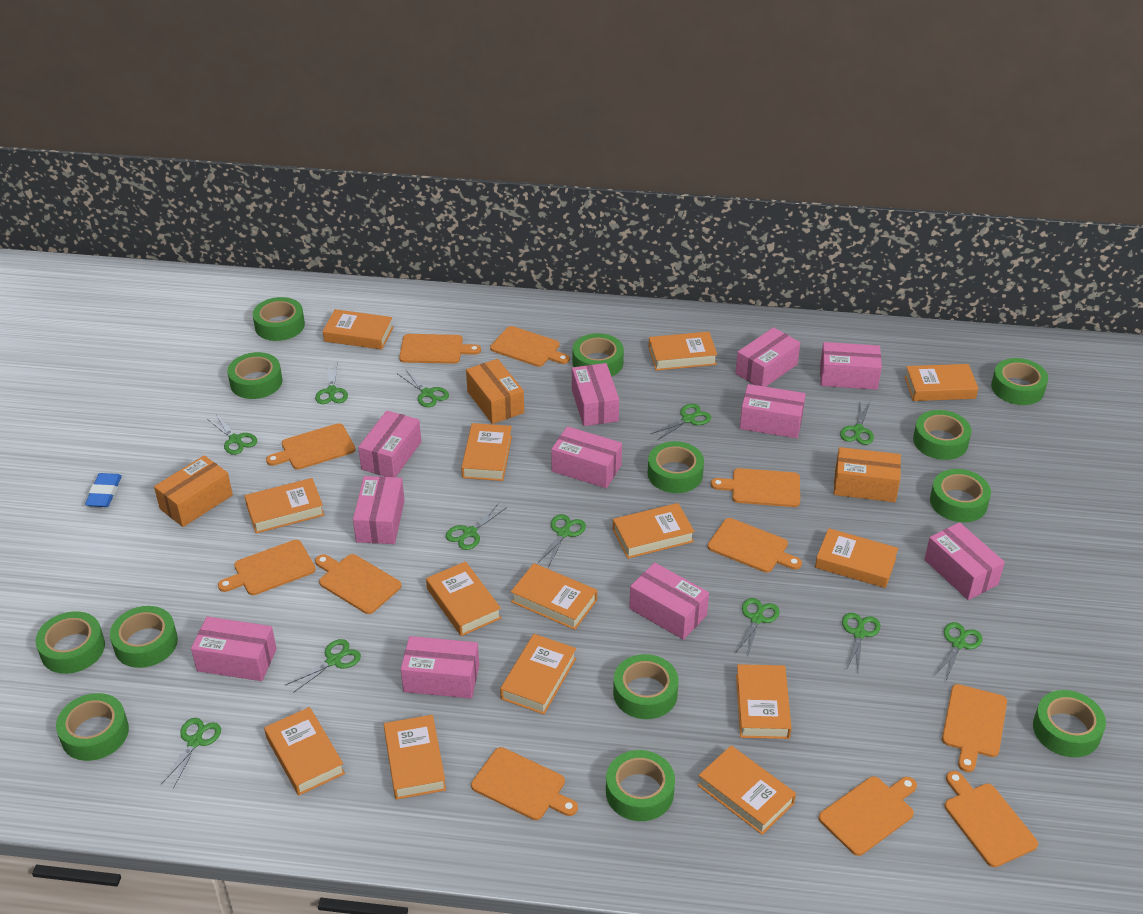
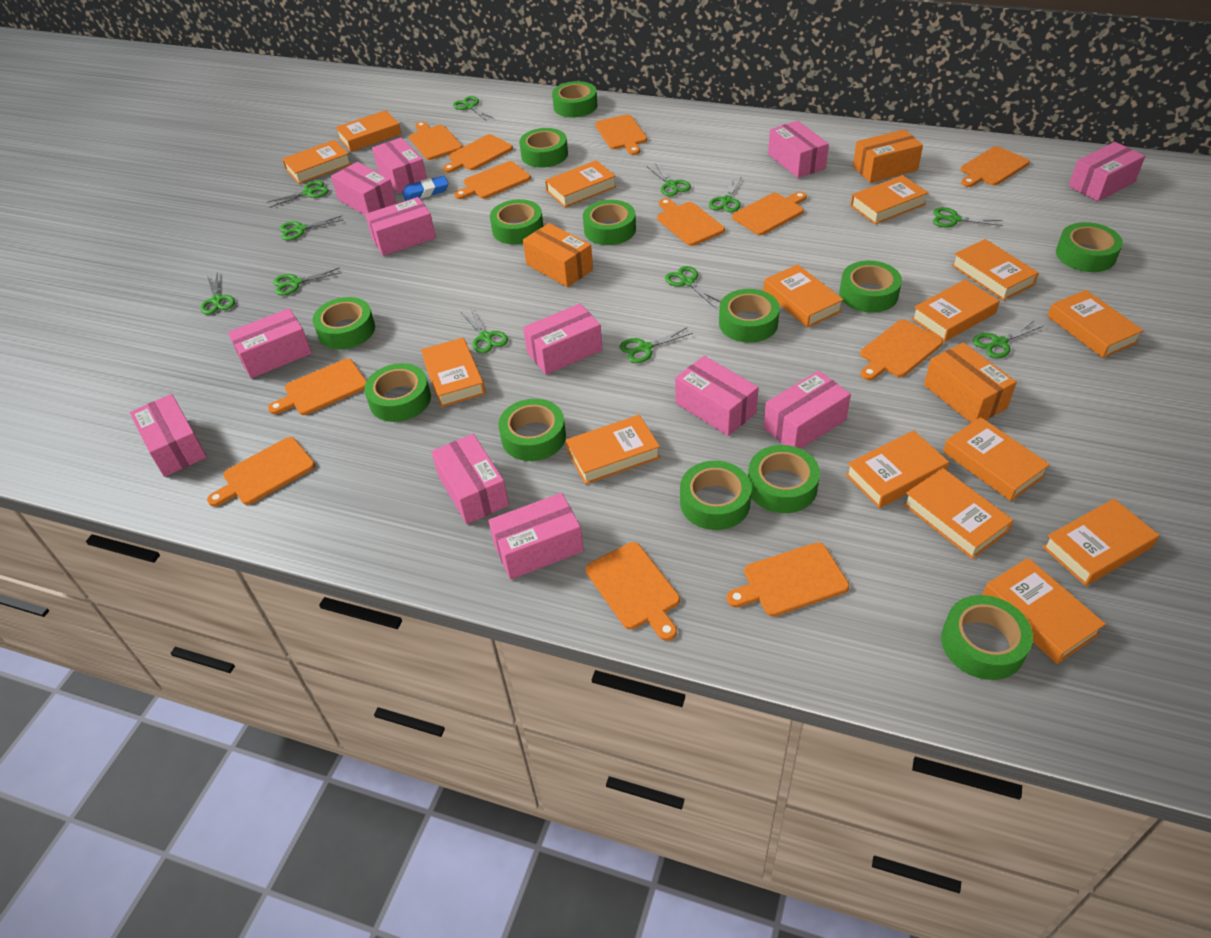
orange book: 14 -> 15
orange cutting board: 11 -> 12
pink box: 11 -> 12

